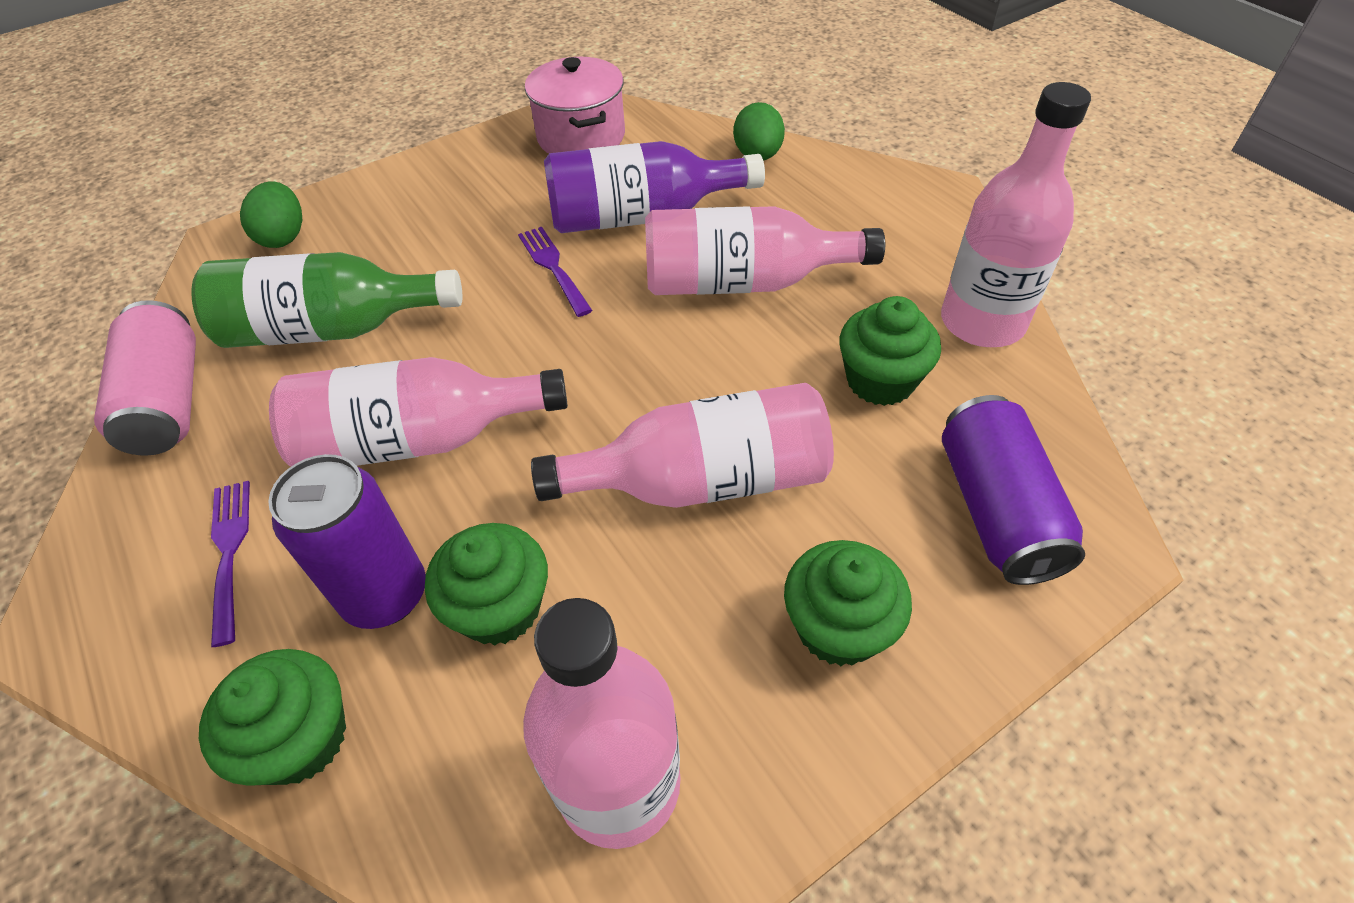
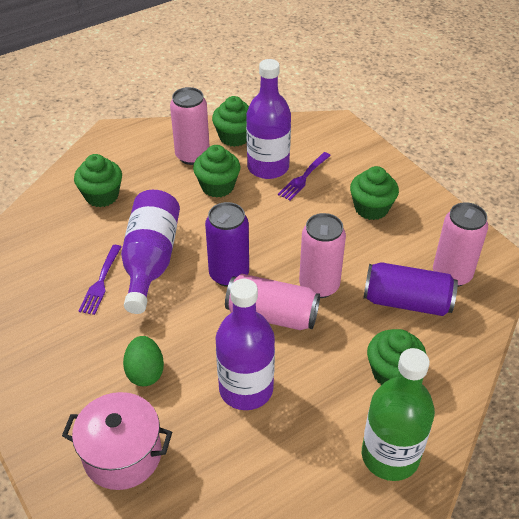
green cupcake: 4 -> 5
green egg: 2 -> 1
pink bottle: 5 -> 0
pink can: 1 -> 4
purple bottle: 1 -> 3

